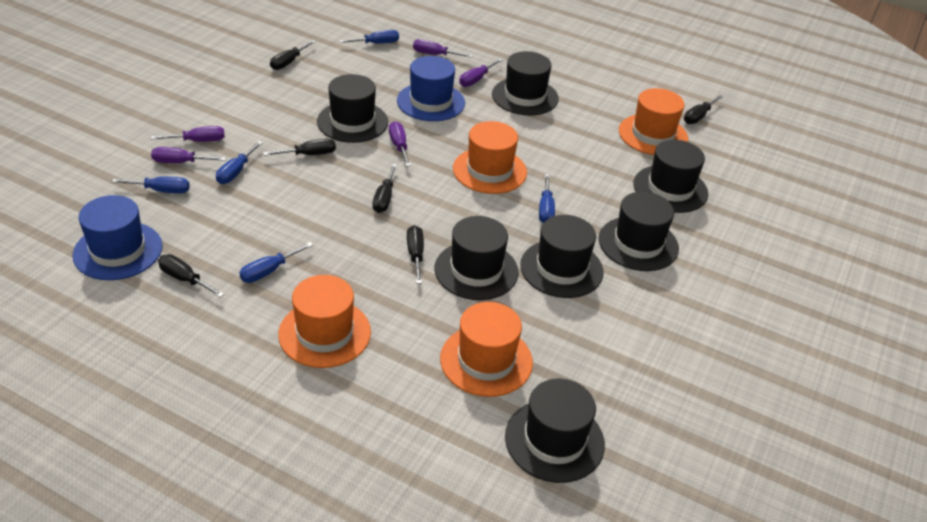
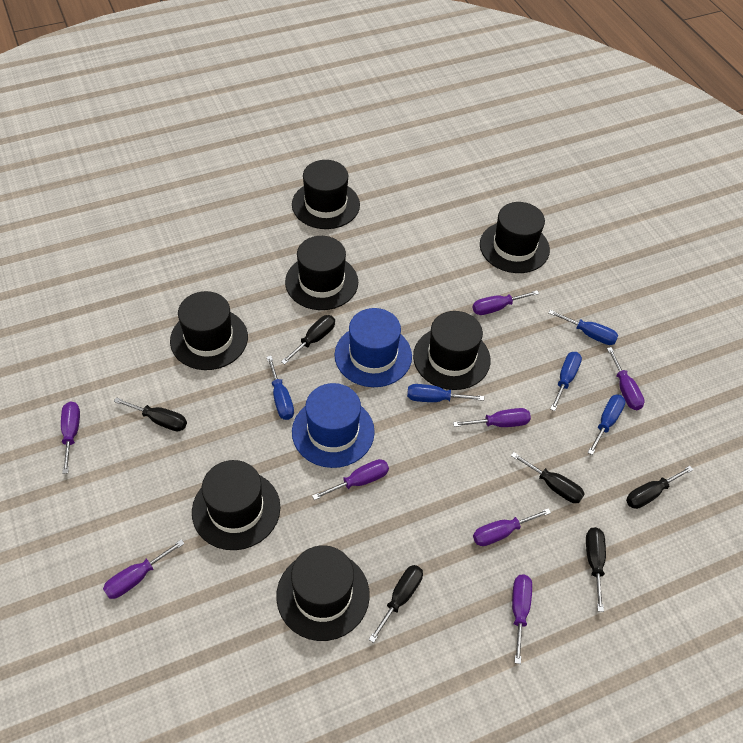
orange hat: 4 -> 0
purple screwdriver: 5 -> 8

